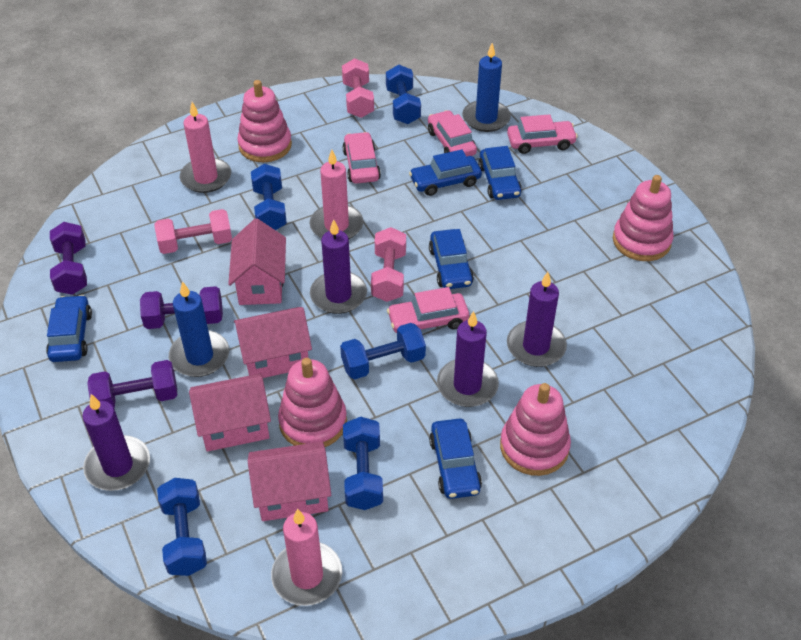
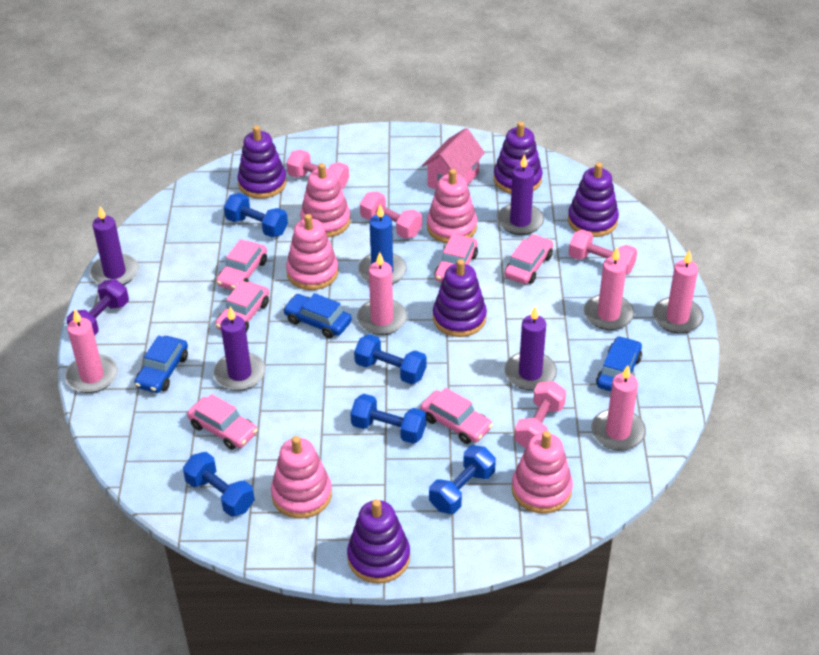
blue candle: 2 -> 1
blue car: 5 -> 3
pink candle: 3 -> 5
pink car: 4 -> 6
pink dumbbell: 3 -> 4
pink house: 4 -> 1
pink stacking toy: 4 -> 5
purple dumbbell: 3 -> 1
purple stacking toy: 0 -> 5

